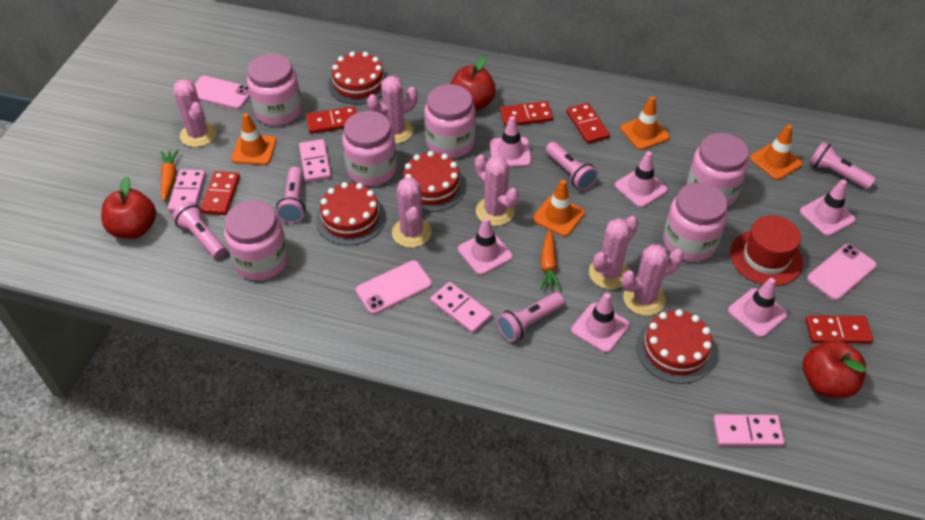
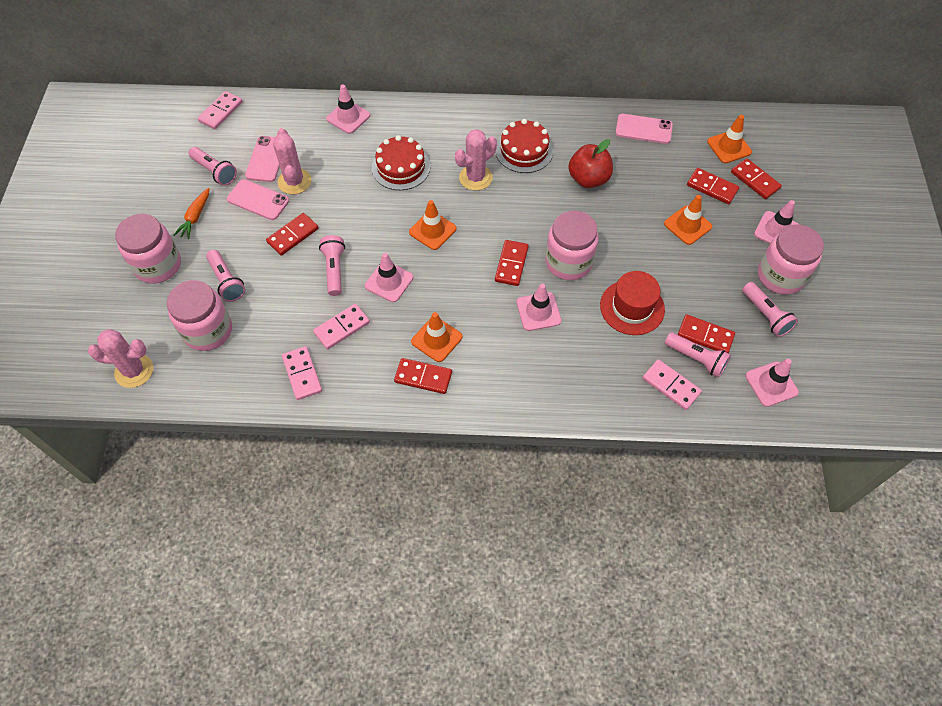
orange carrot: 2 -> 1
pink cactus: 6 -> 3
pink jar: 6 -> 4
pink traffic cone: 6 -> 5
red apple: 3 -> 1
red cake: 4 -> 2
red domino: 5 -> 6

